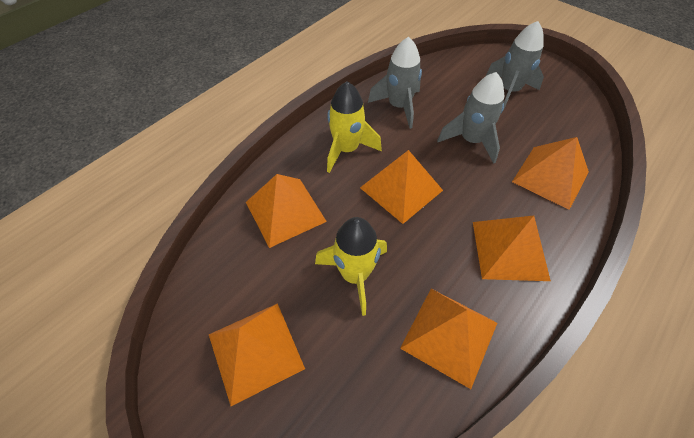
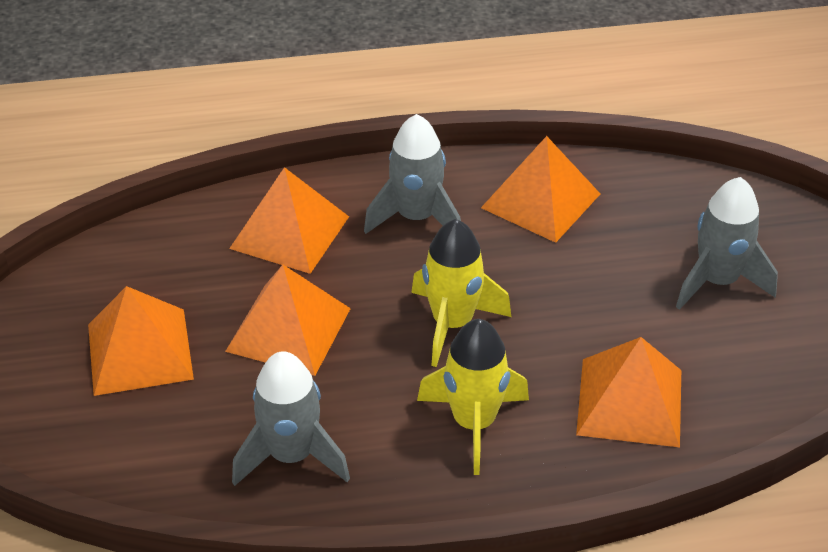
orange pyramid: 6 -> 5

